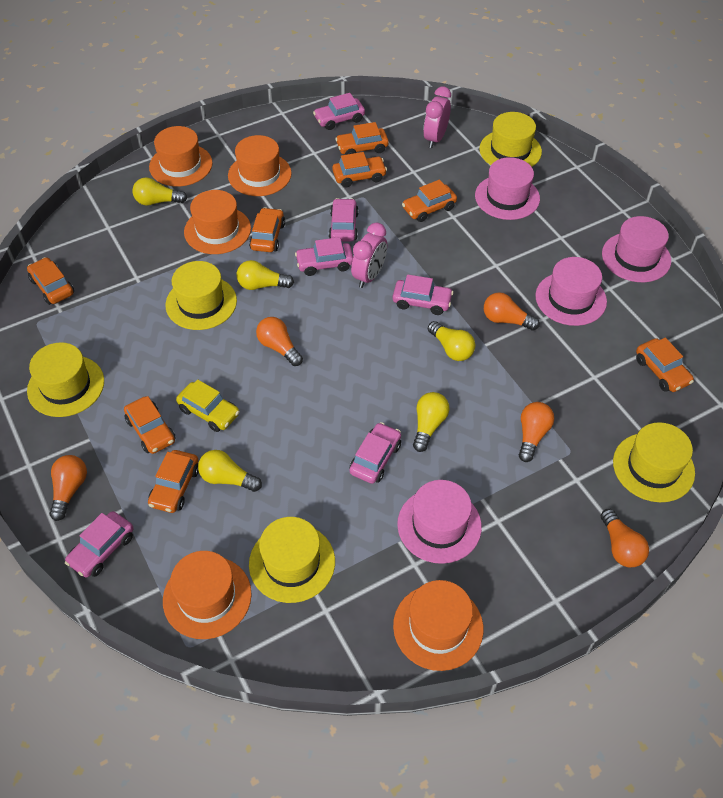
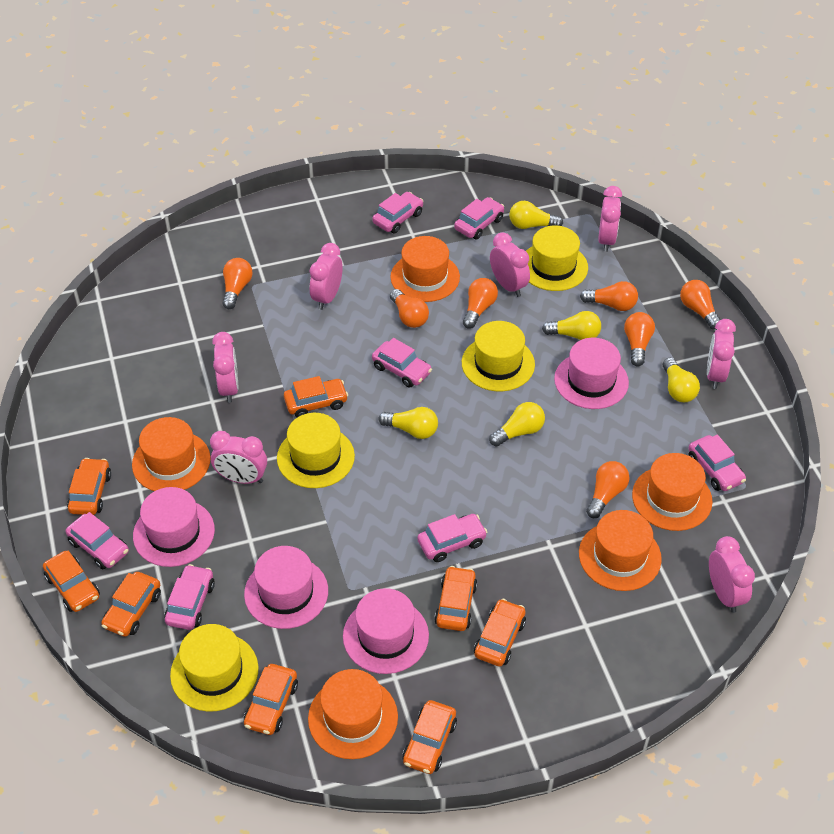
orange light bulb: 5 -> 7
pink car: 6 -> 7
pink clock: 2 -> 7
yellow car: 1 -> 0
yellow hat: 5 -> 4

